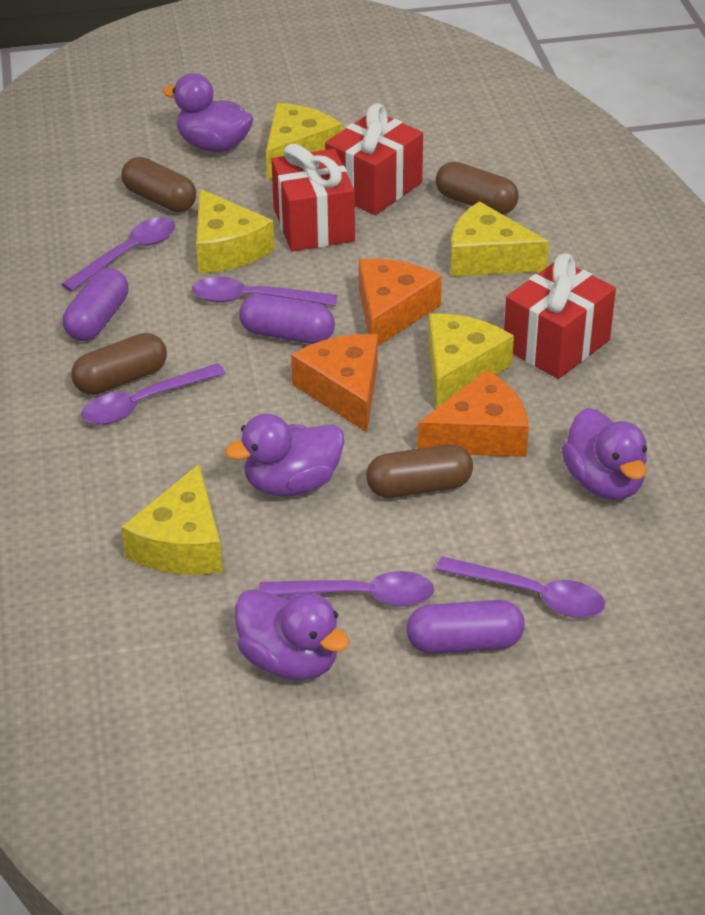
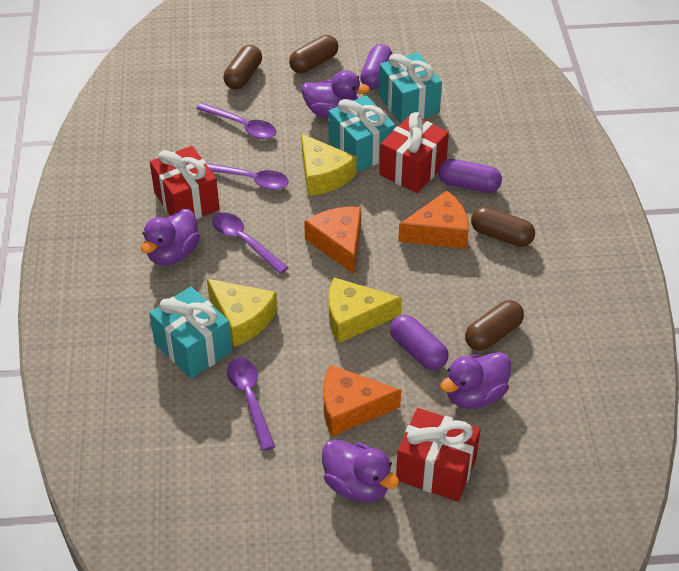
purple spoon: 5 -> 4
turquoise gift: 0 -> 3
yellow cheese: 5 -> 3

